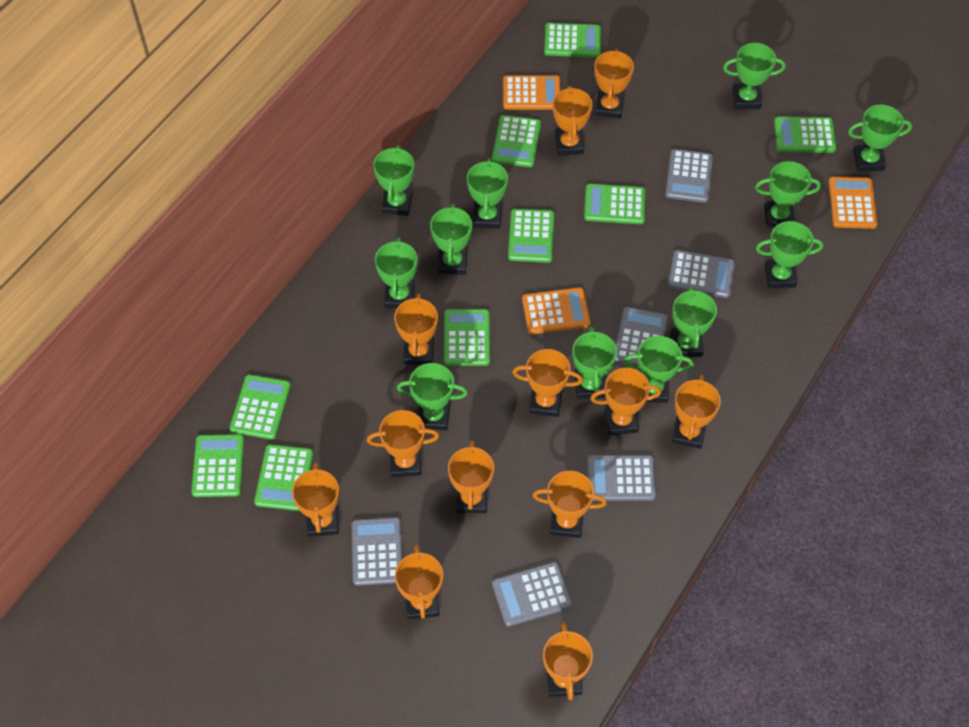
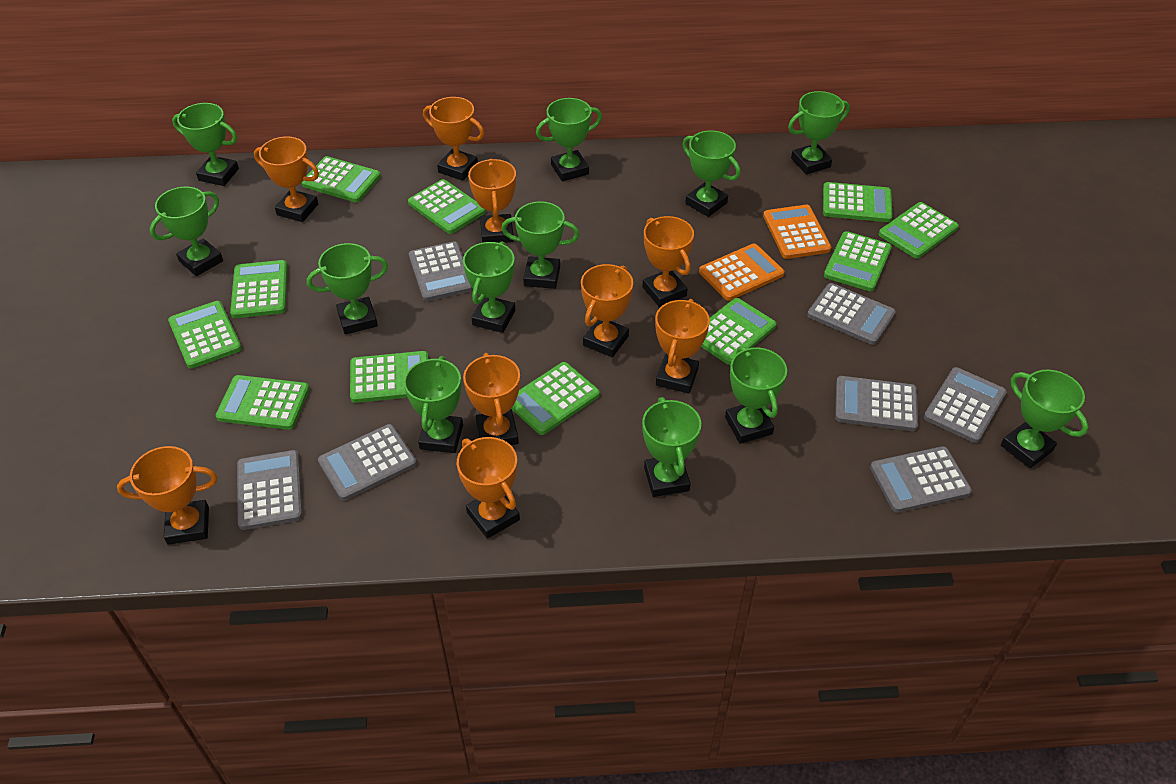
green calculator: 9 -> 11
grey calculator: 6 -> 7
orange calculator: 3 -> 2
orange trophy: 12 -> 9

